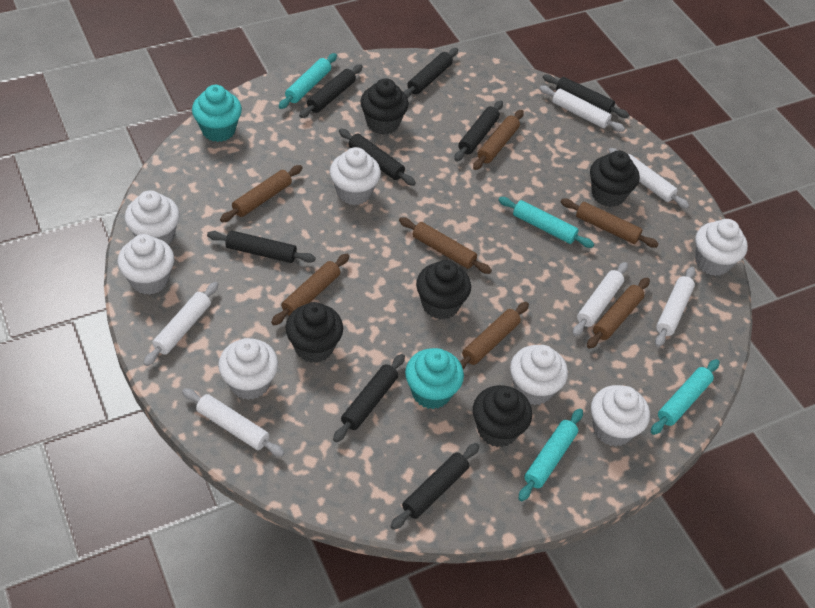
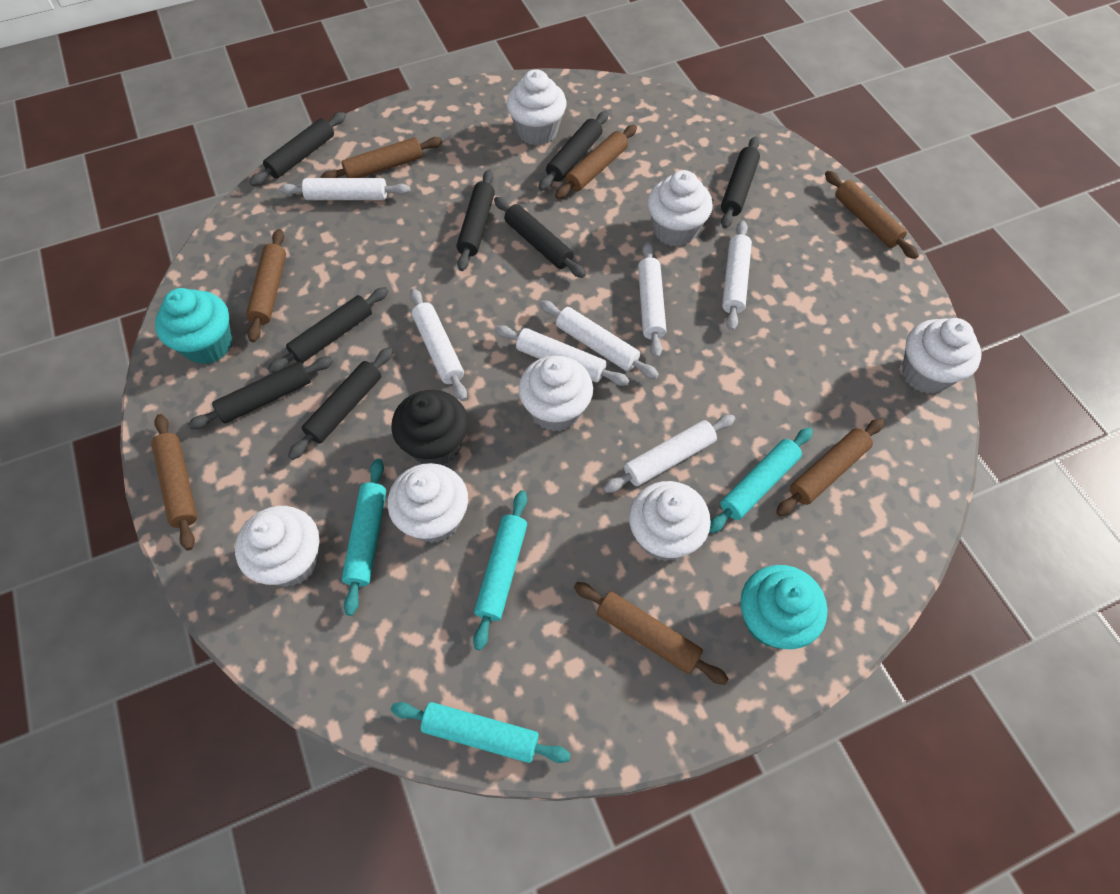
black cupcake: 5 -> 1
white rolling pin: 6 -> 7

